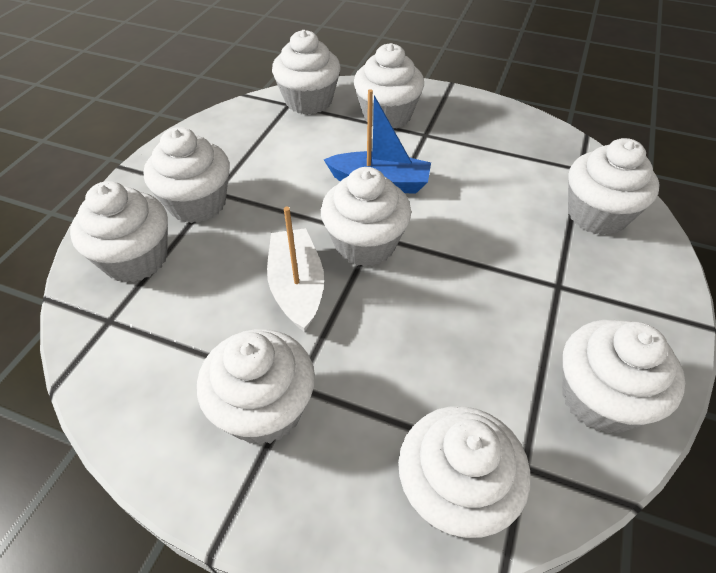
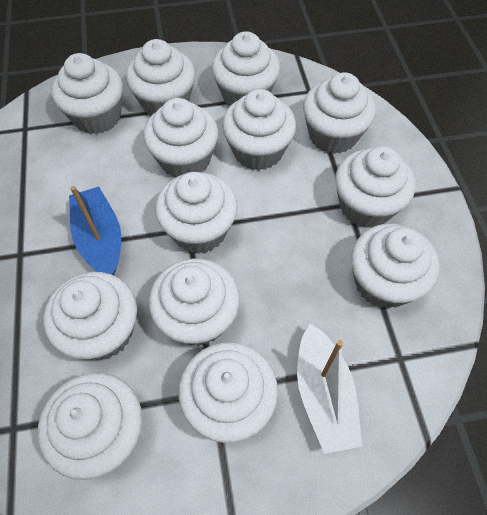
white cupcake: 9 -> 13

